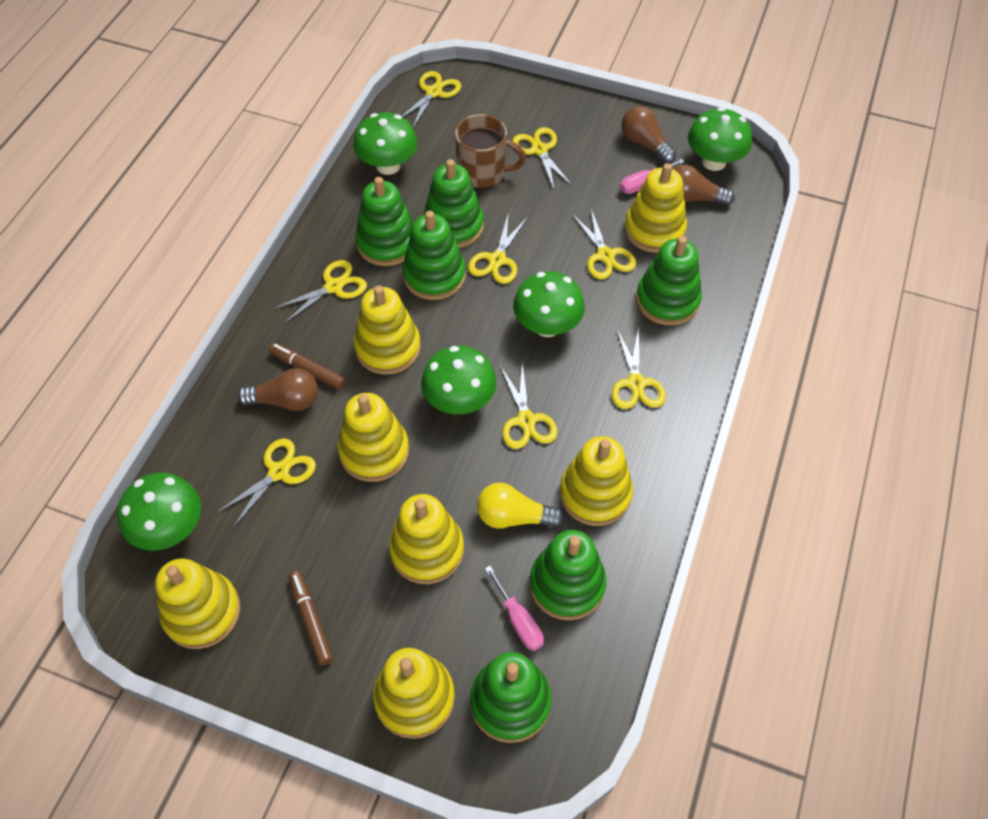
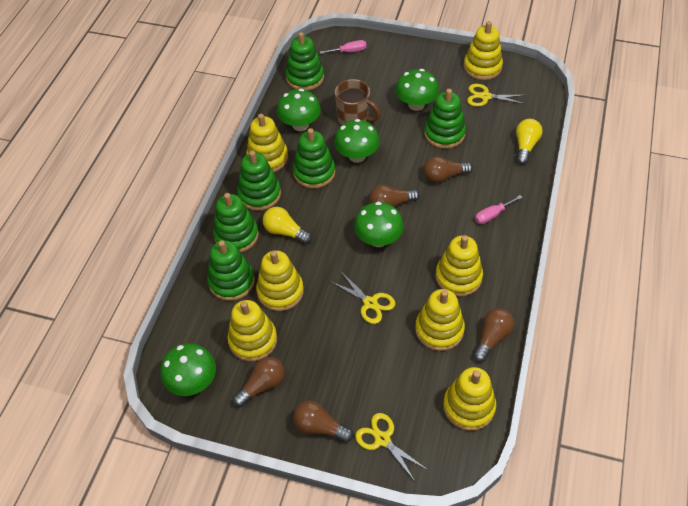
brown light bulb: 3 -> 5
brown marker: 2 -> 0
yellow light bulb: 1 -> 2
yellow scissors: 8 -> 3

